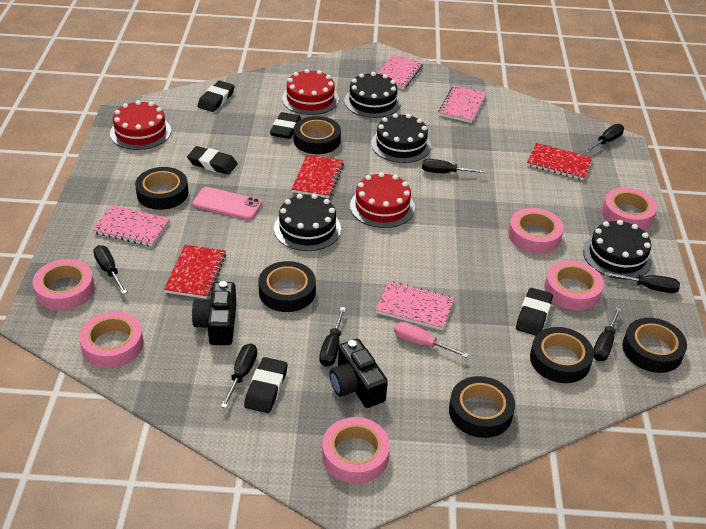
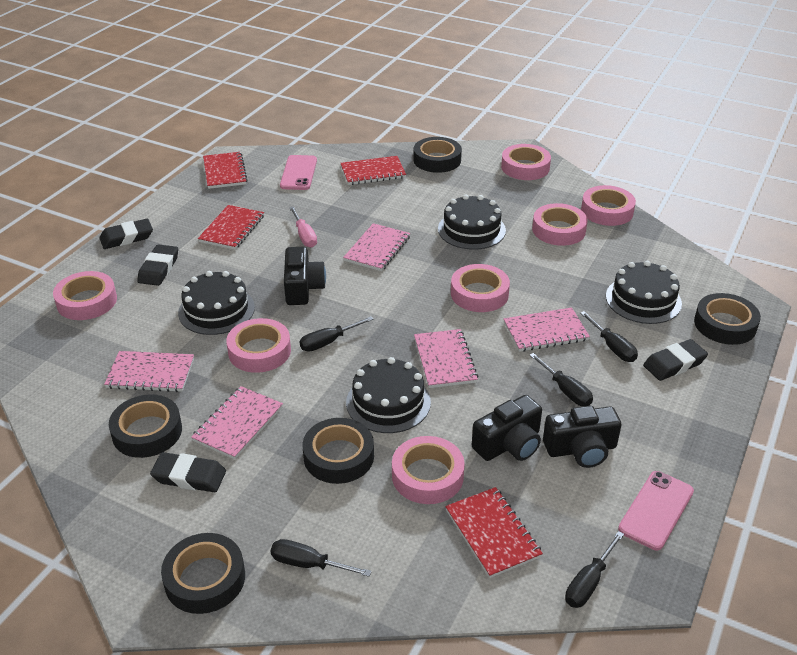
black camera: 2 -> 3
black eraser: 5 -> 4
black screwdriver: 7 -> 5
black tape: 6 -> 5
pink notebook: 4 -> 5
pink phone: 1 -> 2
pink tape: 6 -> 7
red cake: 3 -> 0
red notebook: 3 -> 4

